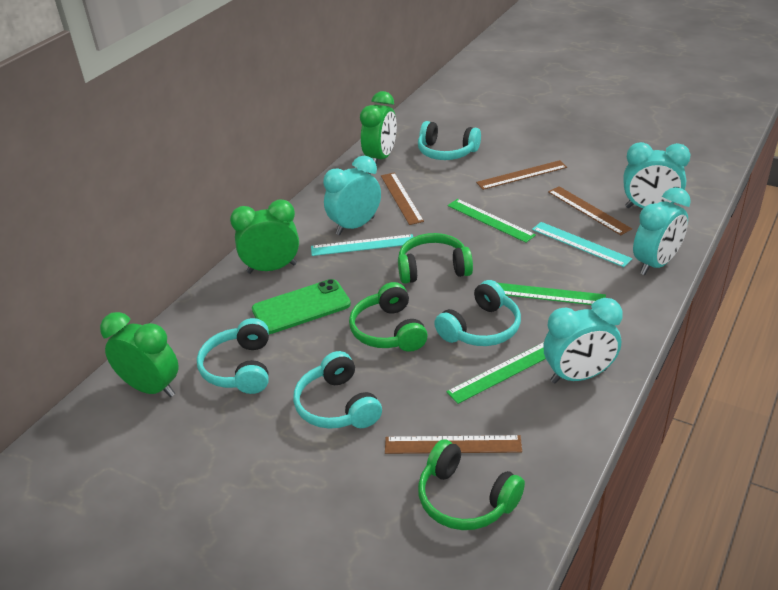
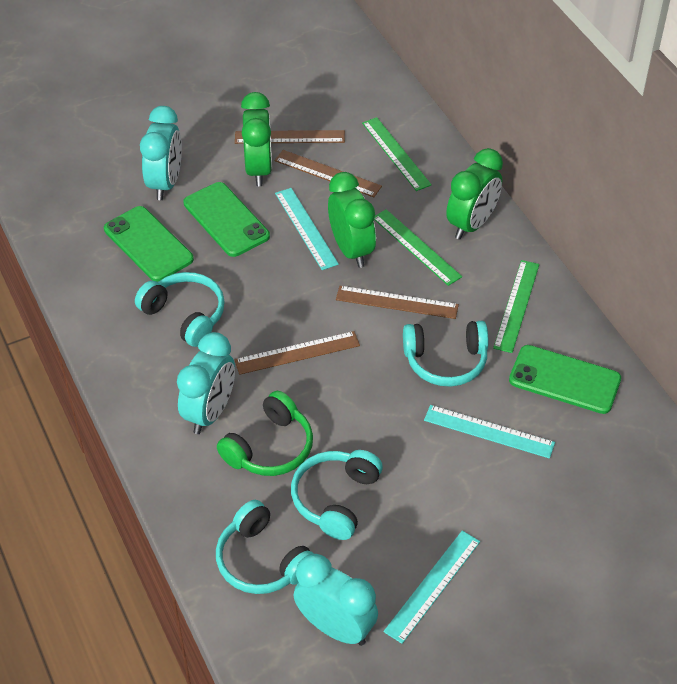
green headphones: 3 -> 1
green phone: 1 -> 3
turquoise clock: 4 -> 3
turquoise ruler: 2 -> 3

